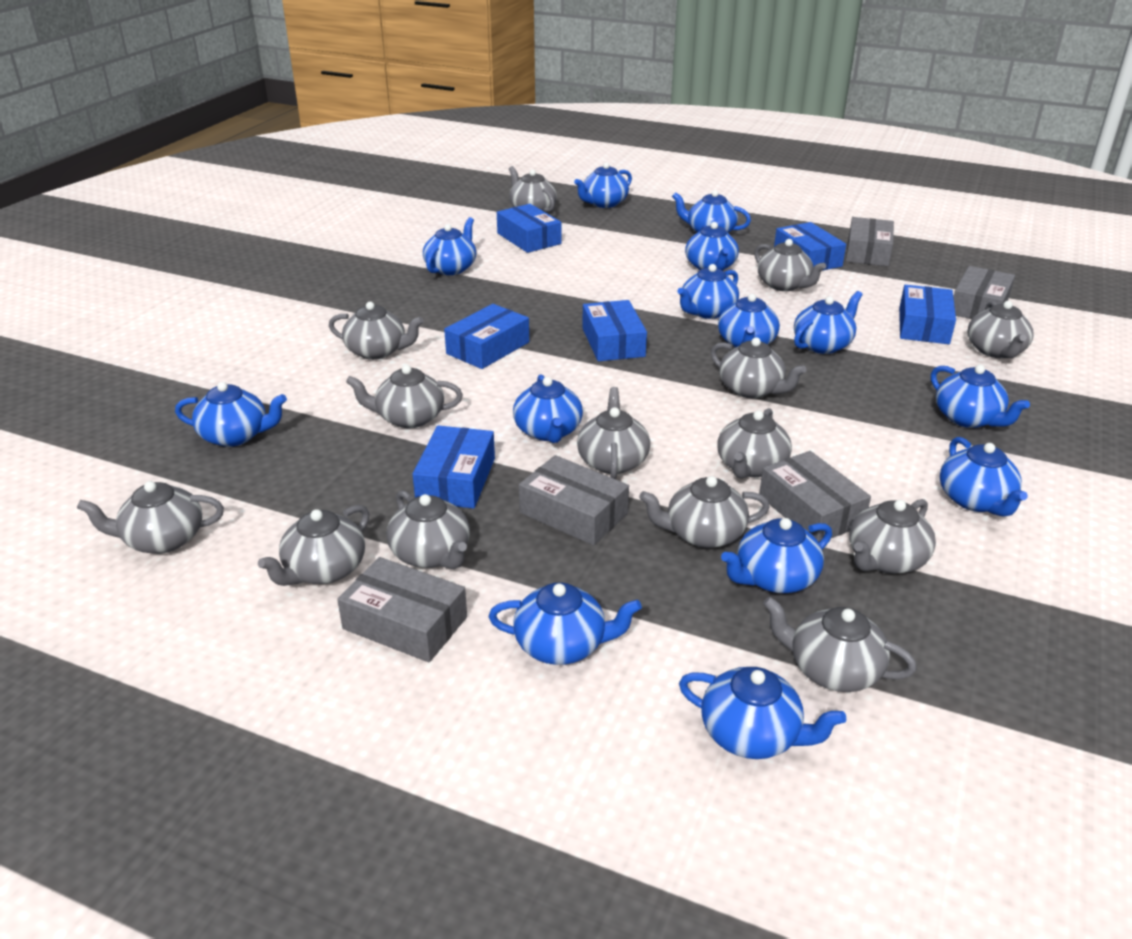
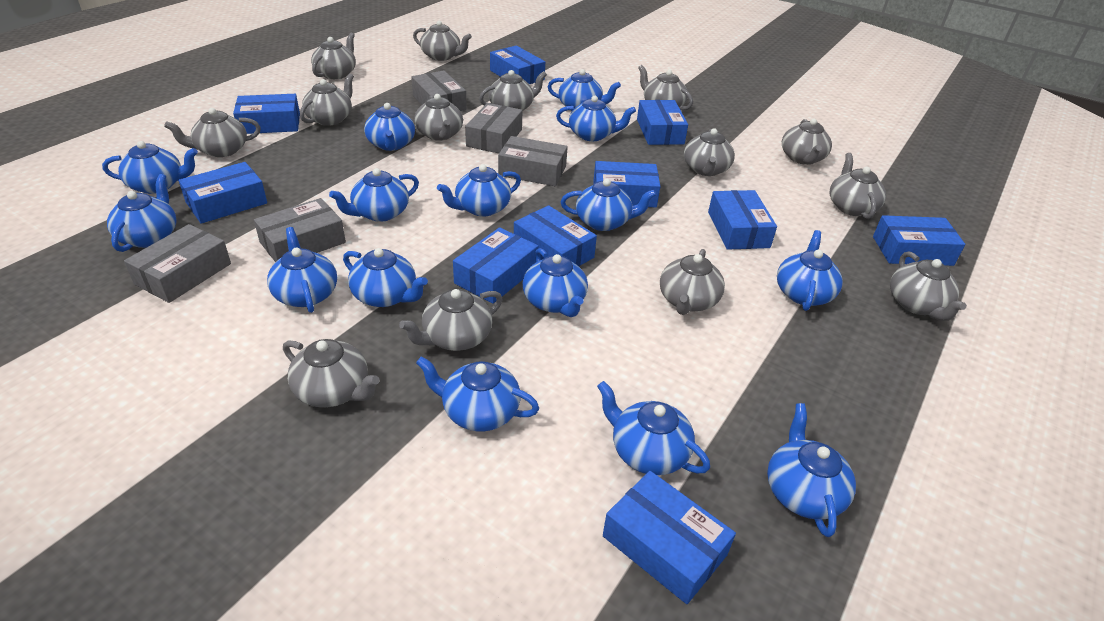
blue box: 6 -> 10
blue teapot: 14 -> 15

